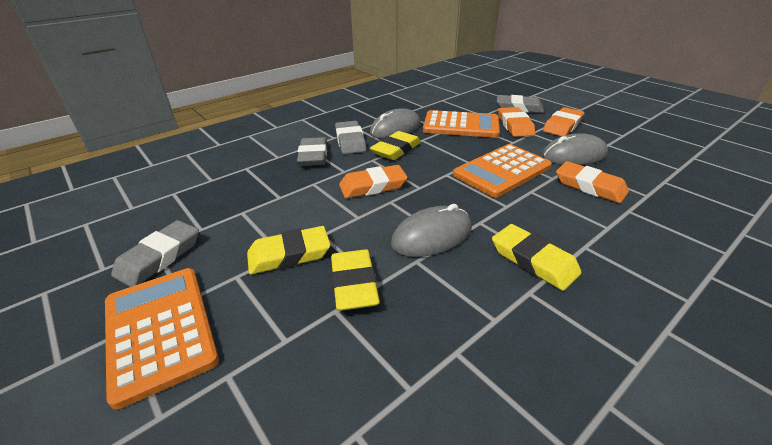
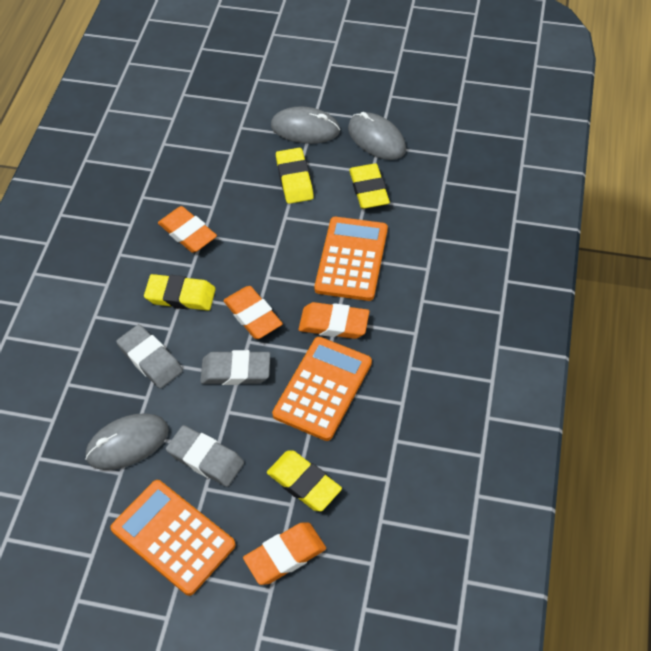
grey eraser: 4 -> 3

